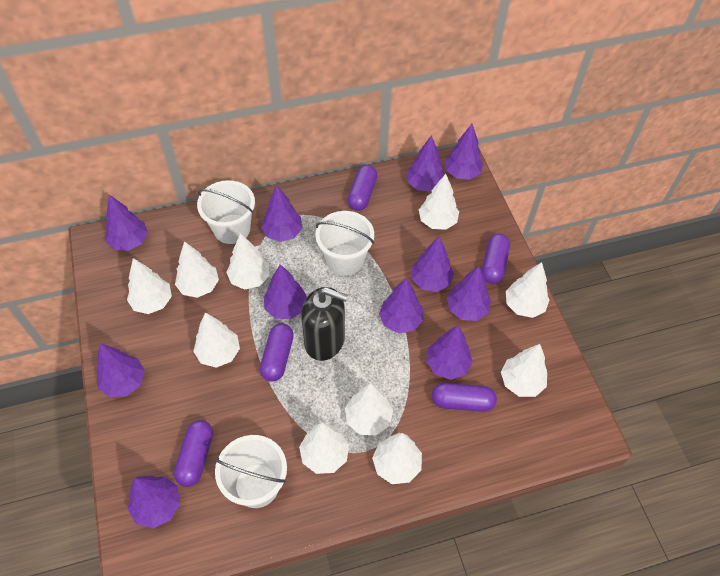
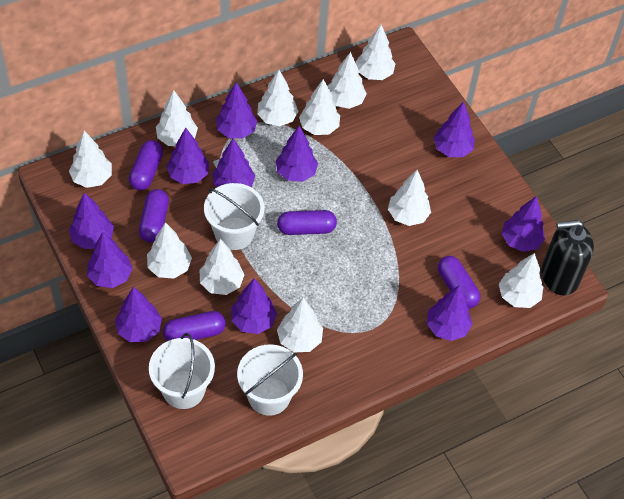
white tree: 10 -> 11

